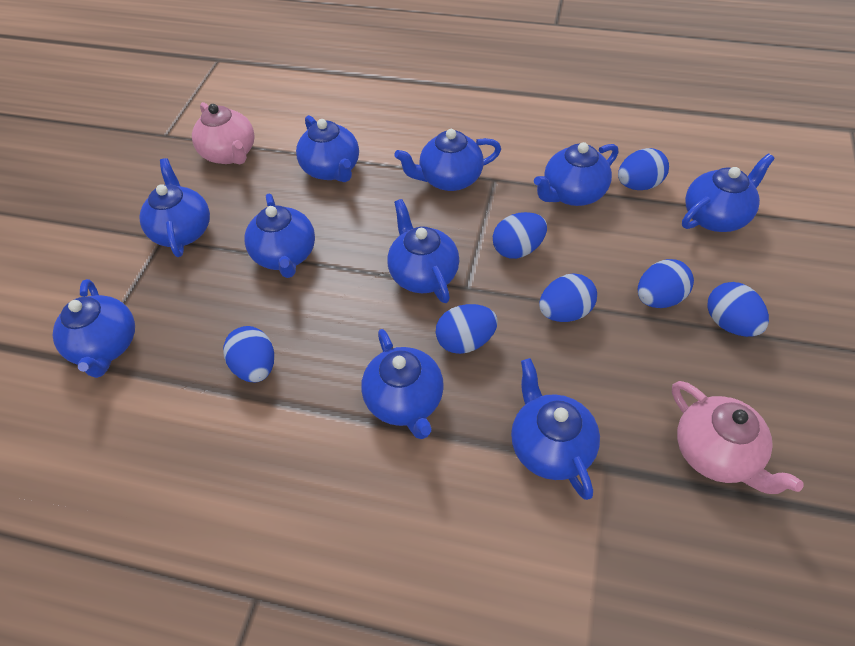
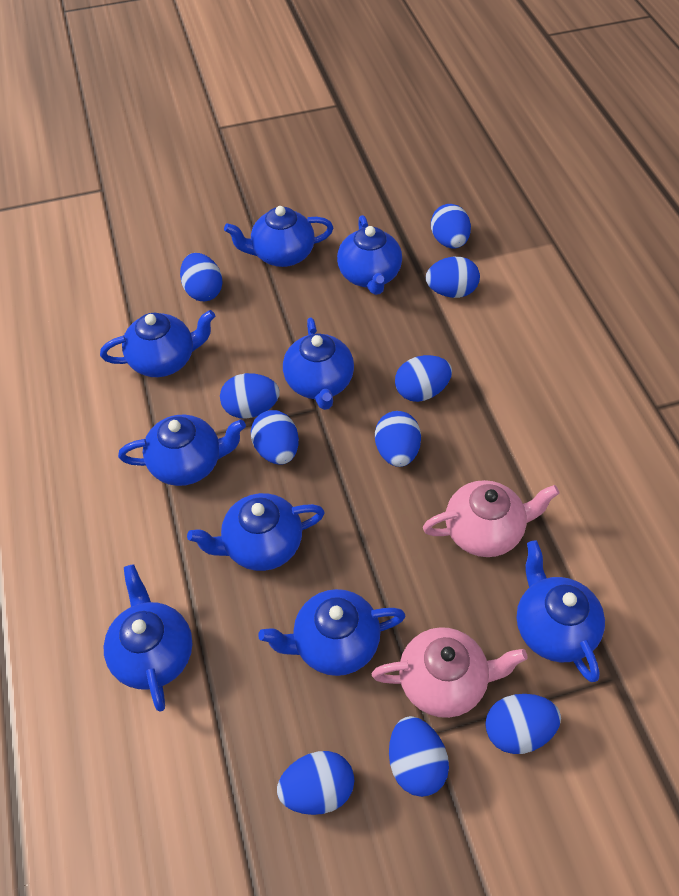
blue egg: 7 -> 10
blue teapot: 10 -> 9

